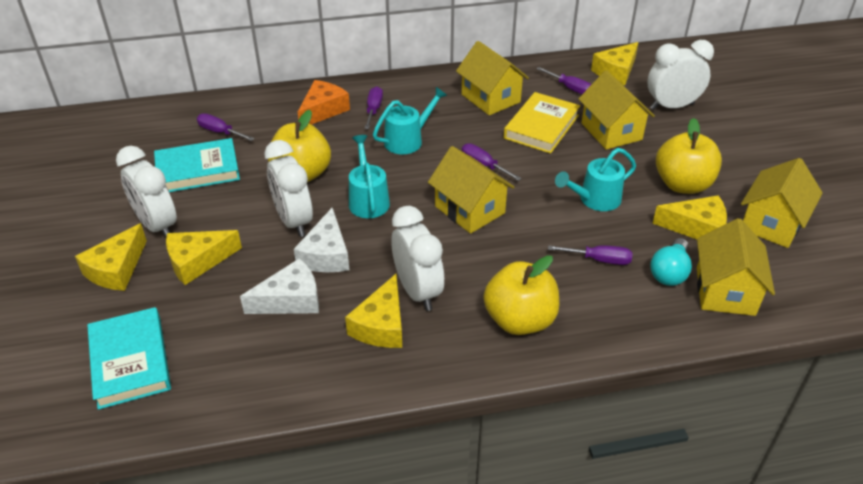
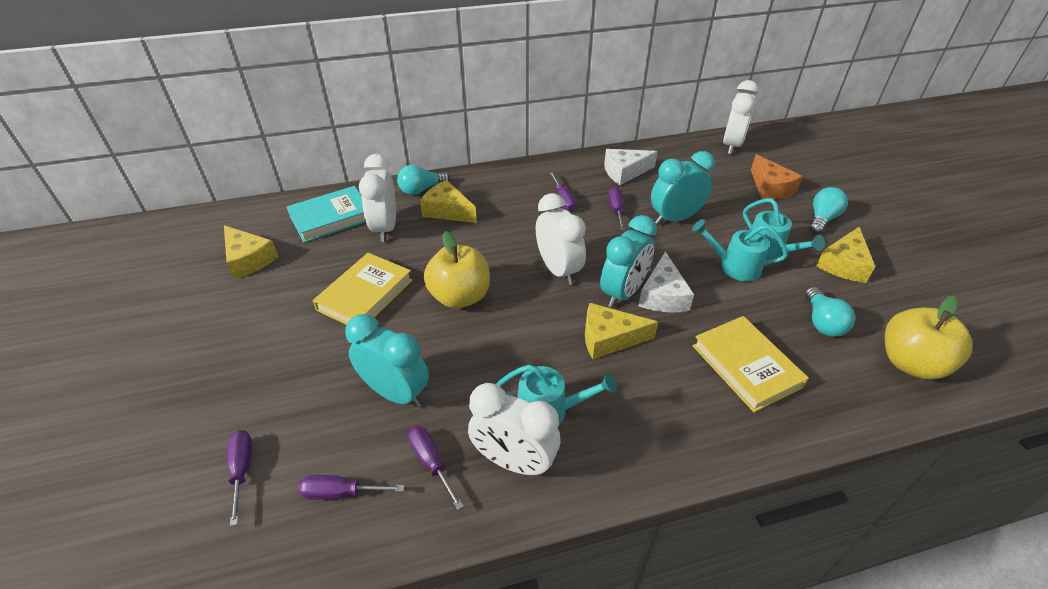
turquoise book: 2 -> 1
turquoise clock: 0 -> 3
turquoise light bulb: 1 -> 3
yellow apple: 3 -> 2
yellow book: 1 -> 2
yellow cheese: 5 -> 4
yellow house: 5 -> 0

